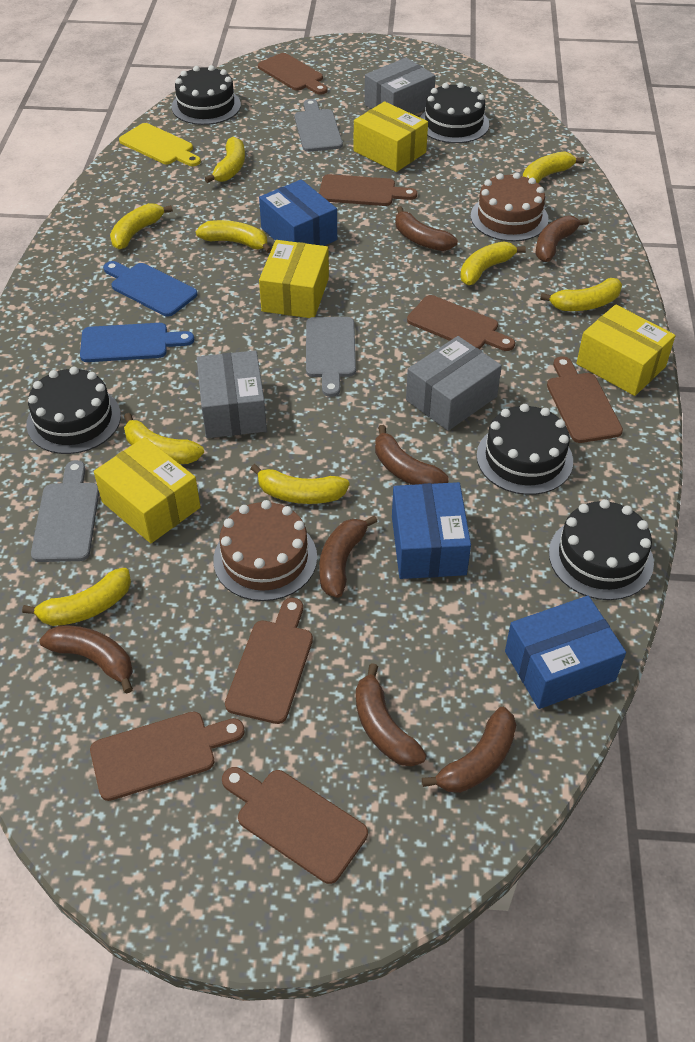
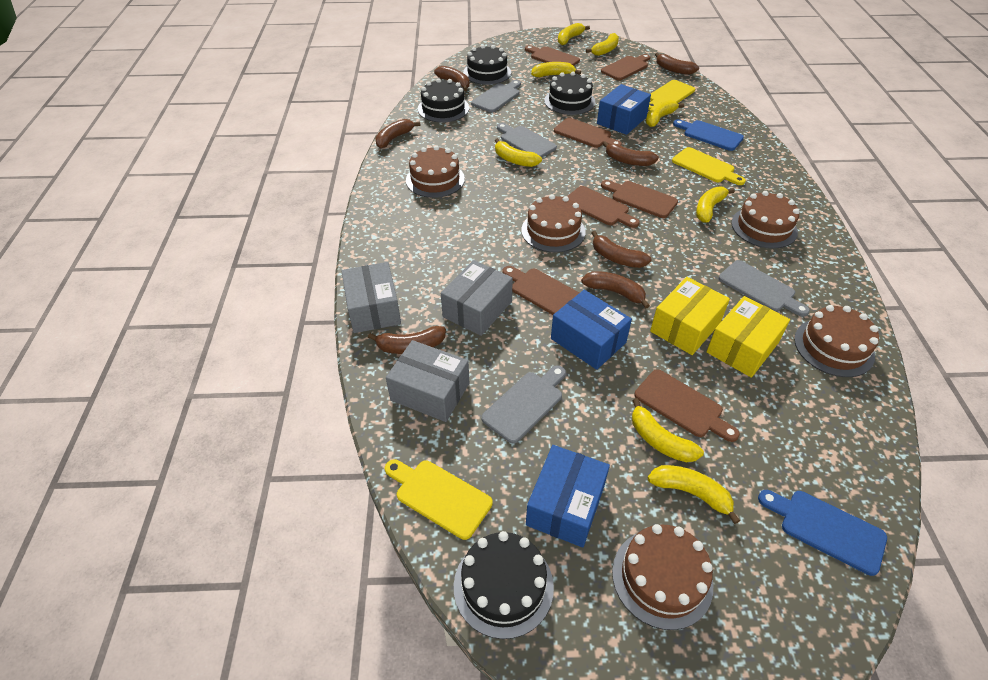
black cake: 5 -> 4
brown cake: 2 -> 5
grey cutting board: 3 -> 4
yellow banana: 9 -> 8
yellow box: 4 -> 2
yellow cutting board: 1 -> 3

